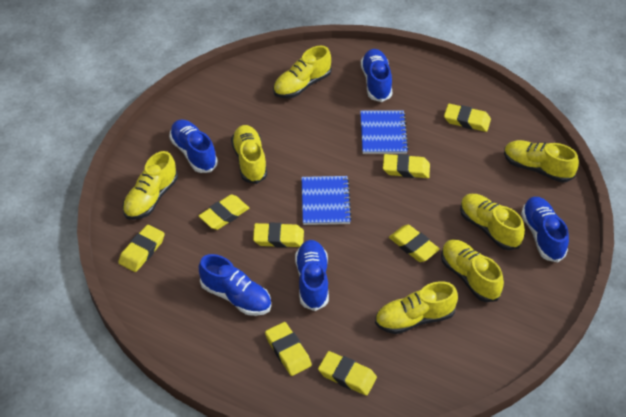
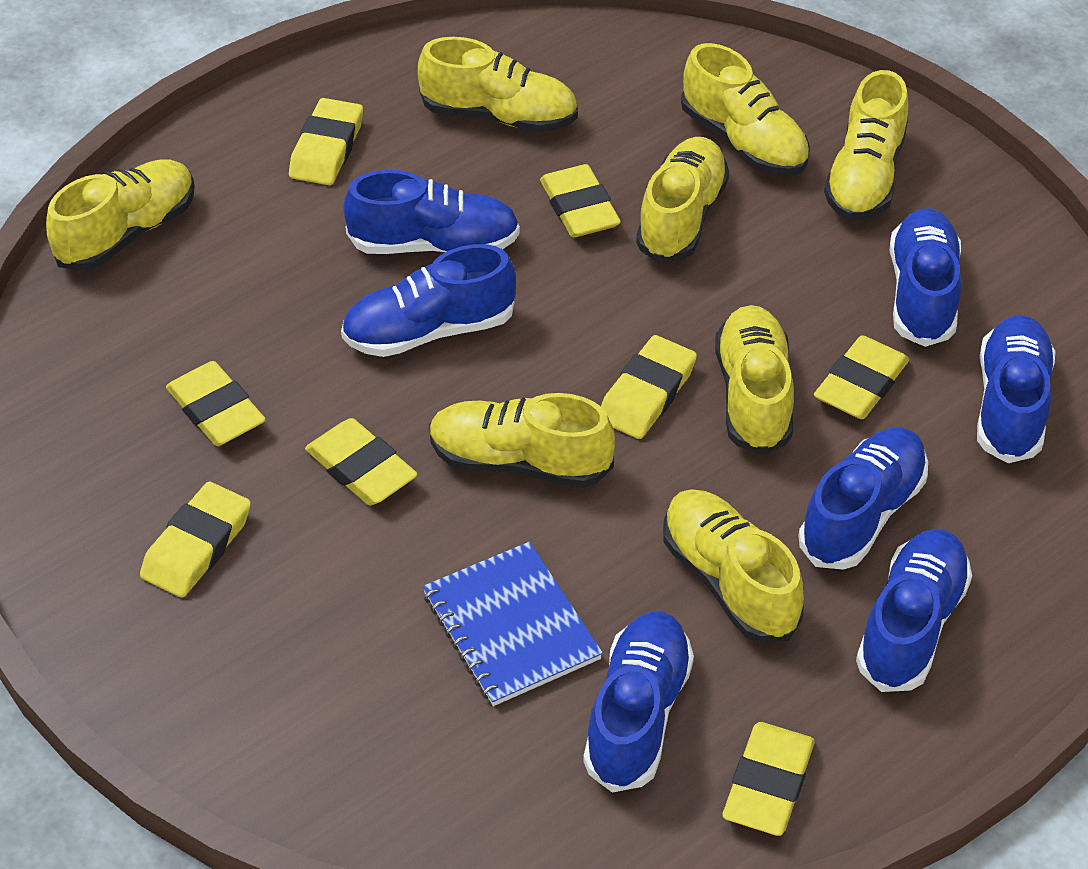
blue notebook: 2 -> 1
blue shoe: 5 -> 7
yellow shoe: 7 -> 8

